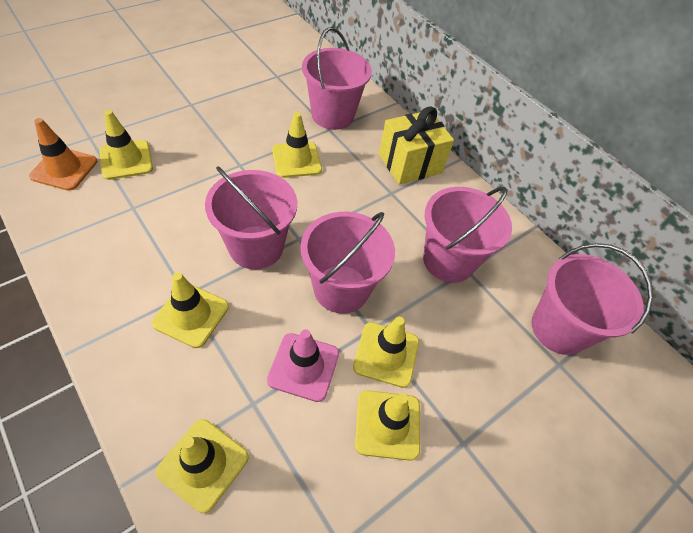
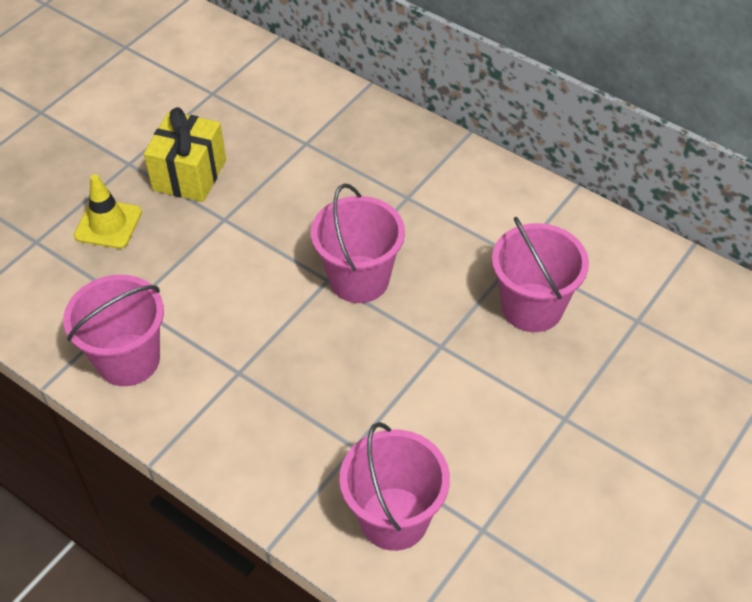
orange traffic cone: 1 -> 0
pink bucket: 5 -> 4
pink traffic cone: 1 -> 0
yellow traffic cone: 6 -> 1

